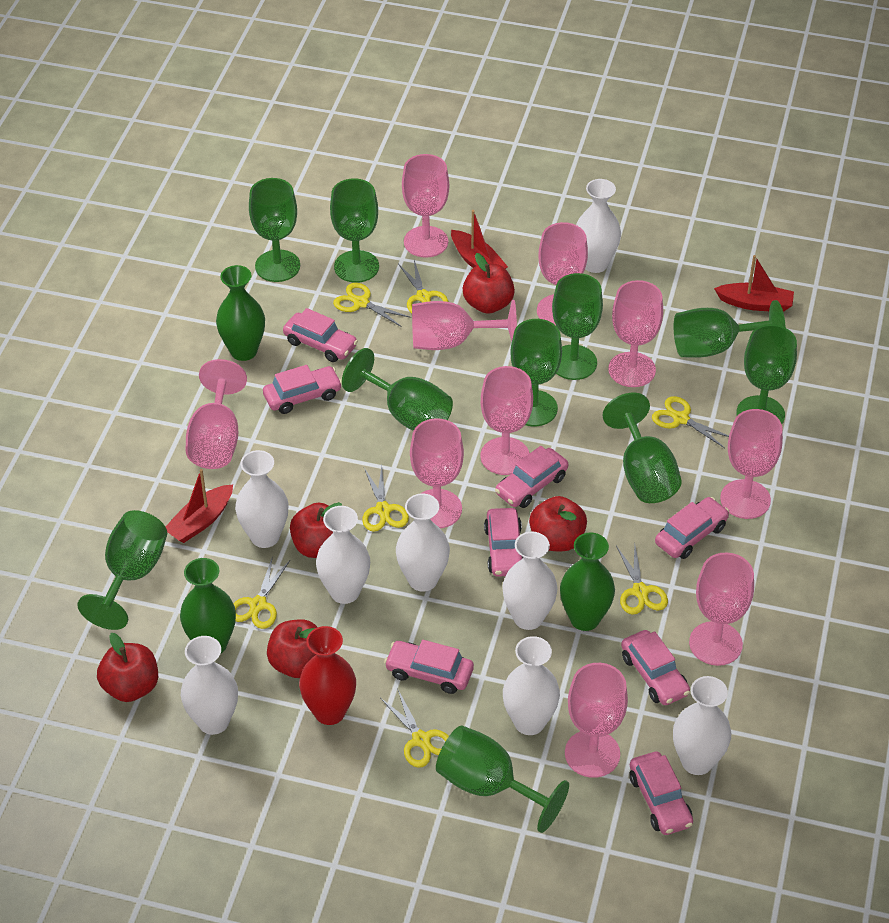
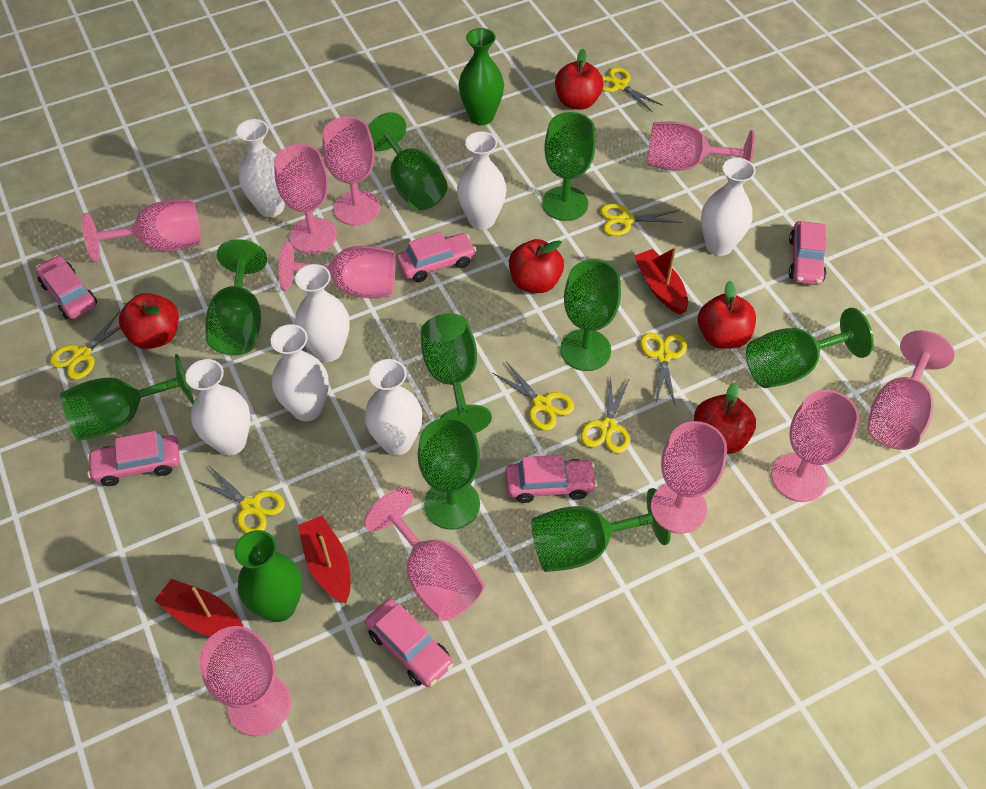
green goblet: 10 -> 9
green vase: 3 -> 2
pink car: 8 -> 6
red vase: 1 -> 0
white vase: 8 -> 7

